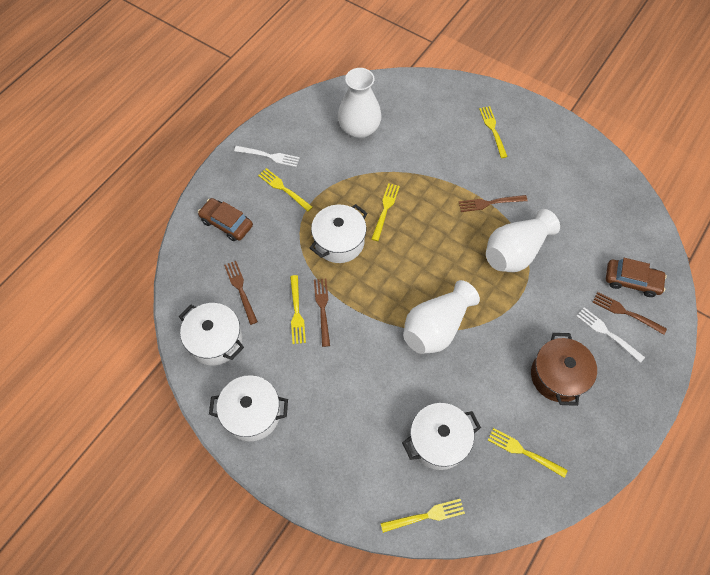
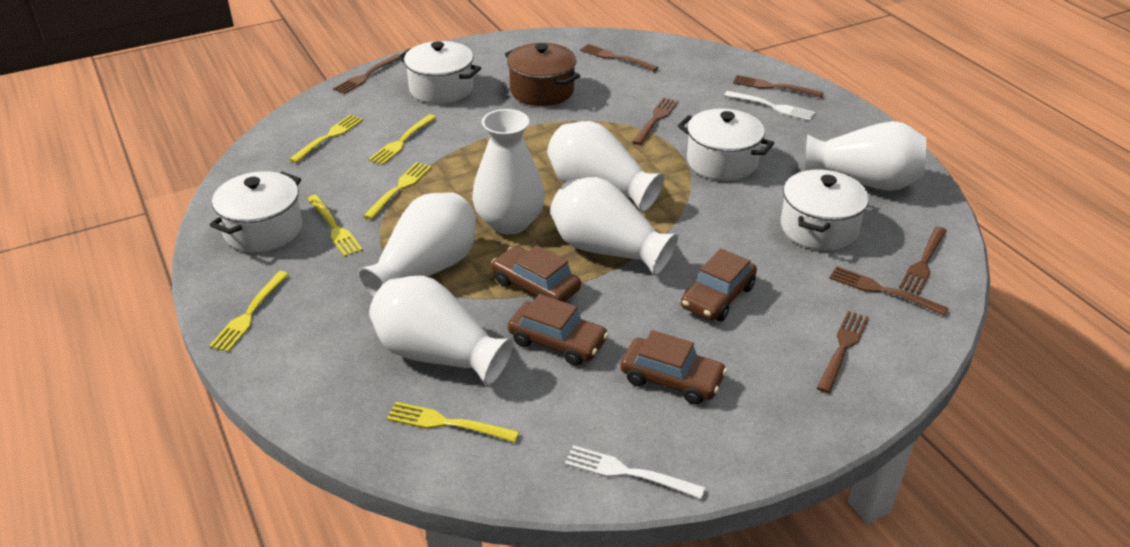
brown car: 2 -> 4
brown fork: 4 -> 7
white vase: 3 -> 6

